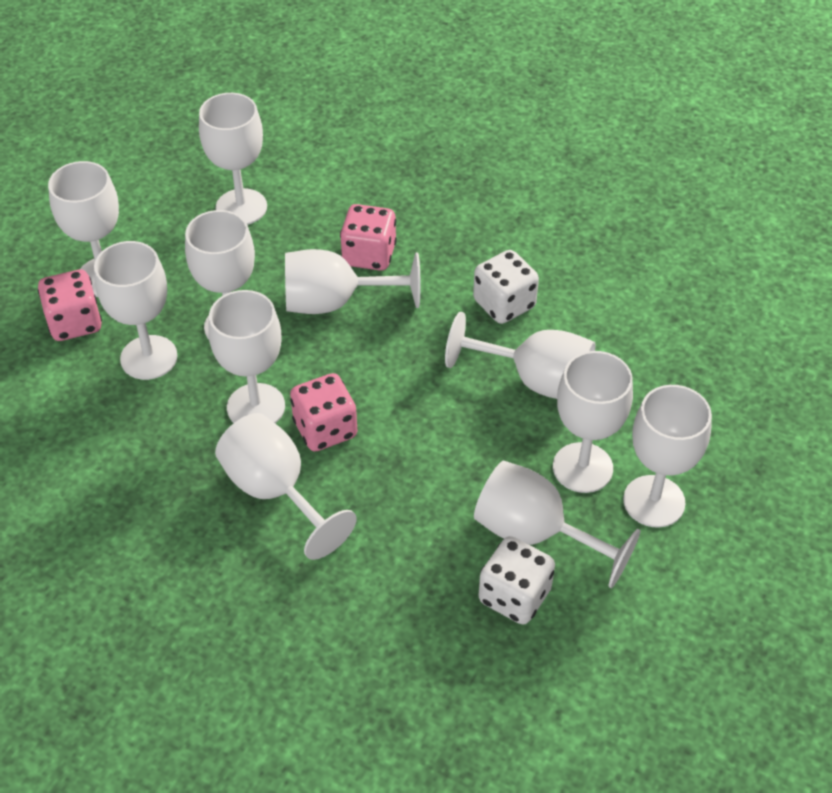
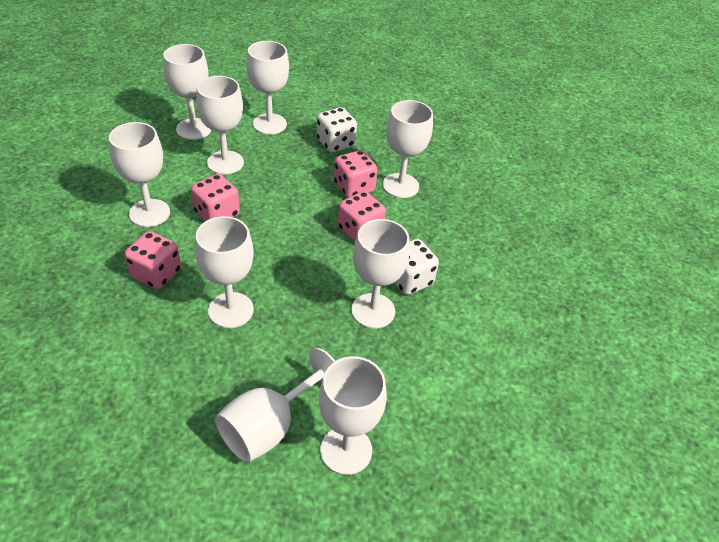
pink dice: 3 -> 4
white goblet: 11 -> 9

